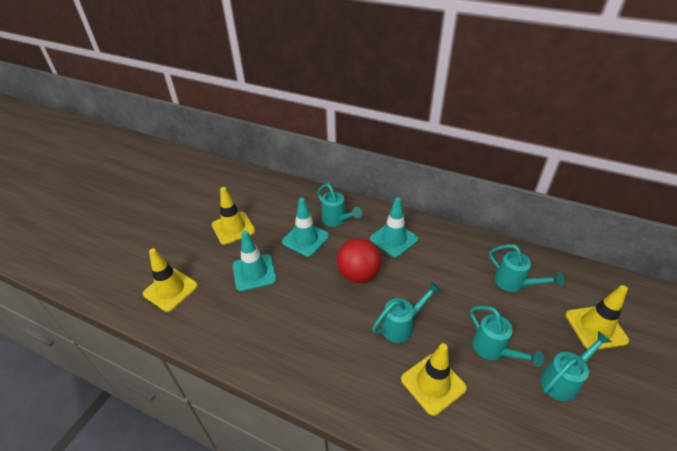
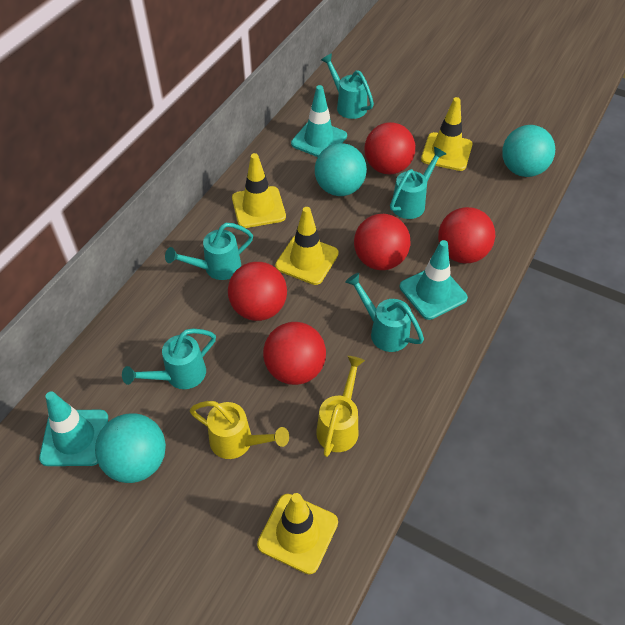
red ball: 1 -> 5
turquoise ball: 0 -> 3
yellow watering can: 0 -> 2

